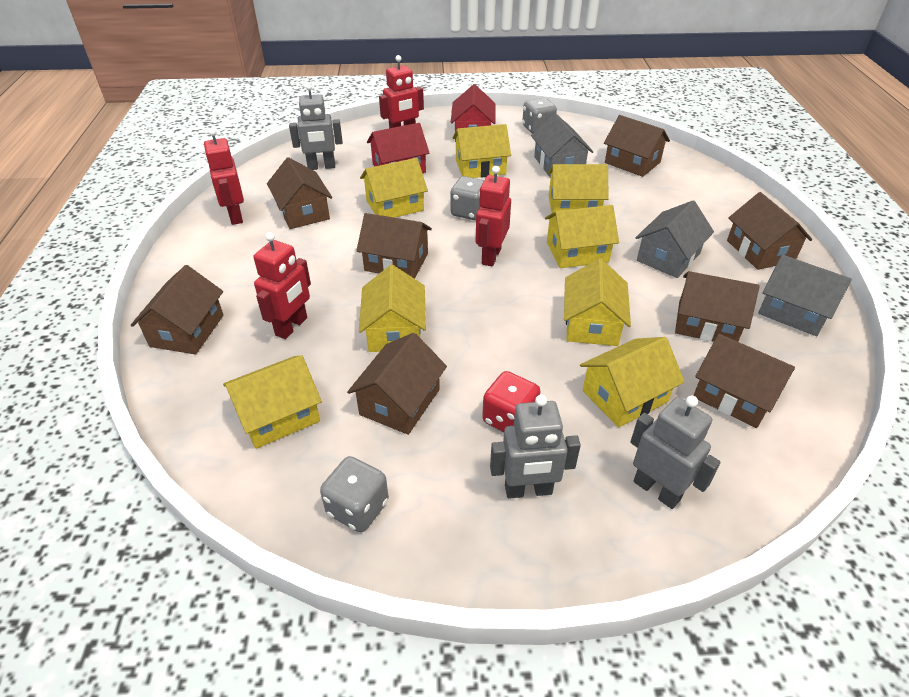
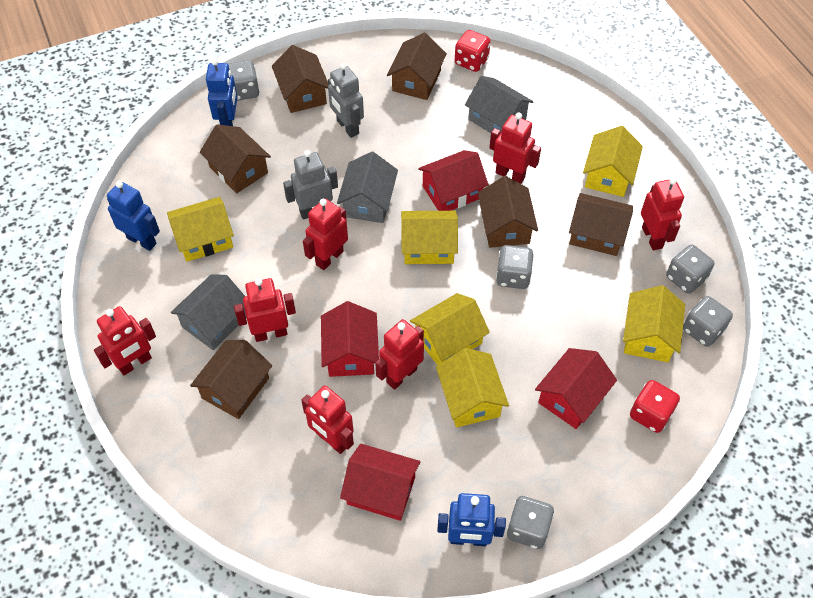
blue robot: 0 -> 3
brown house: 8 -> 6
grey dice: 3 -> 5
grey robot: 3 -> 2
red dice: 1 -> 2
red house: 2 -> 4
red robot: 4 -> 7
yellow house: 8 -> 6

